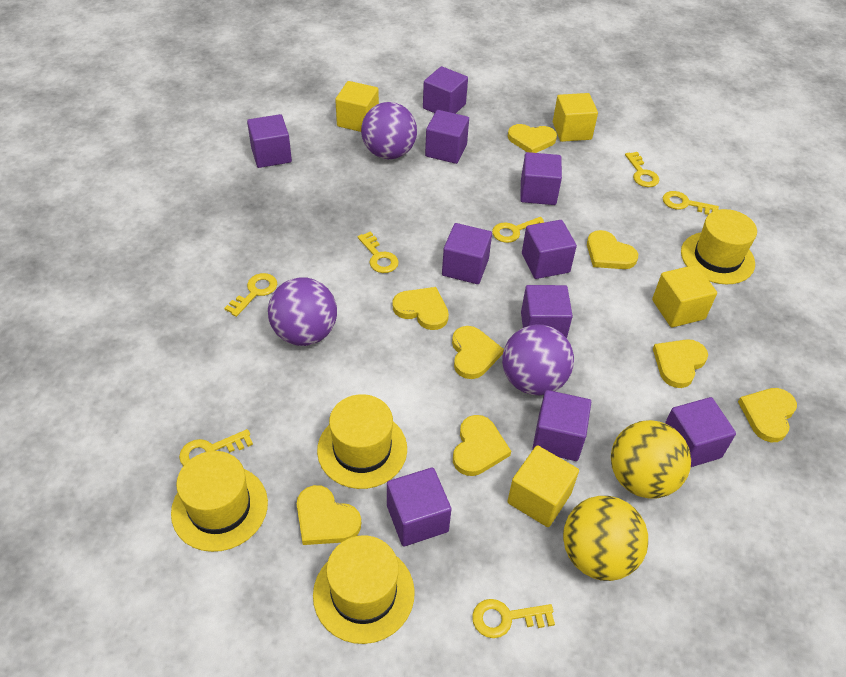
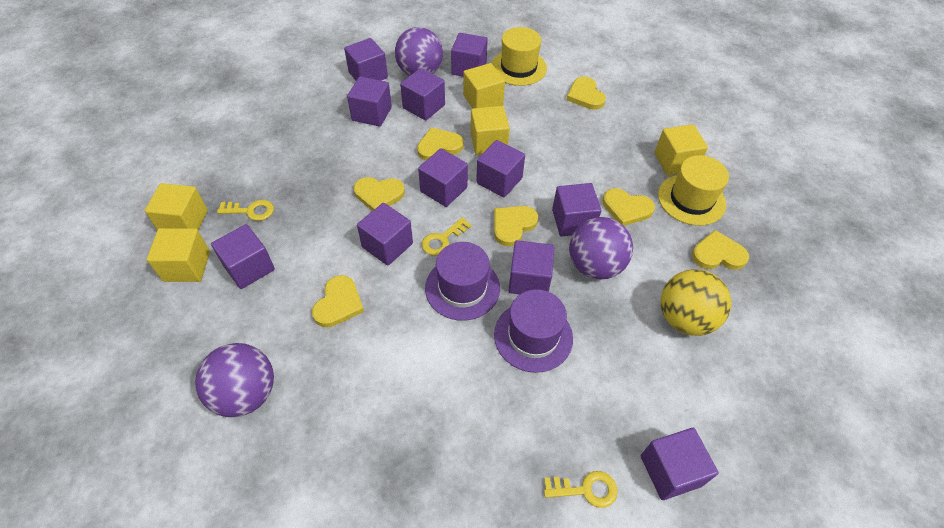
purple cube: 10 -> 11
purple hat: 0 -> 2
yellow ball: 2 -> 1
yellow cube: 4 -> 5
yellow hat: 4 -> 2
yellow heart: 8 -> 7
yellow key: 7 -> 3

